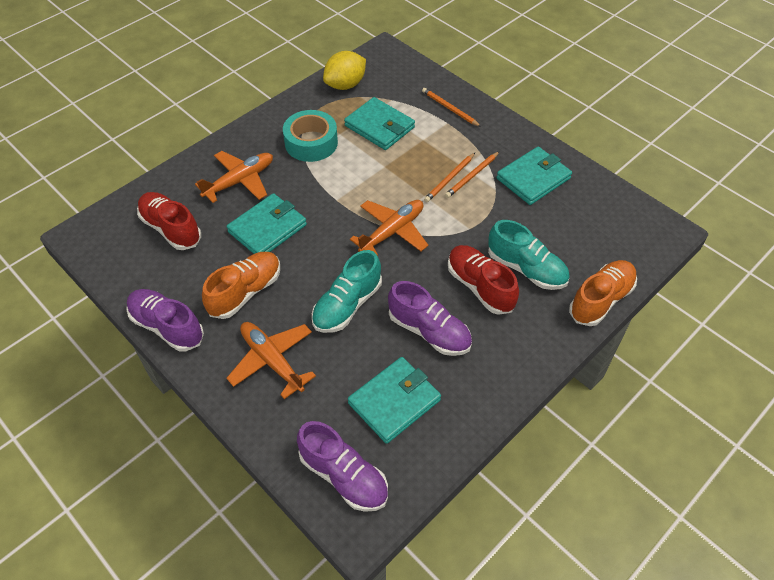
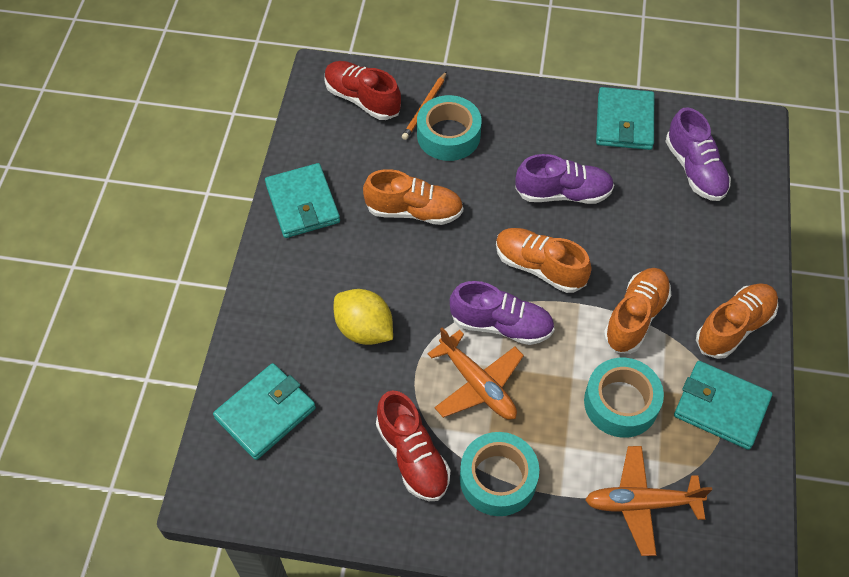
orange pencil: 3 -> 1
orange plane: 3 -> 2
orange shoe: 2 -> 4
turquoise shoe: 2 -> 0
turquoise tape: 1 -> 3

